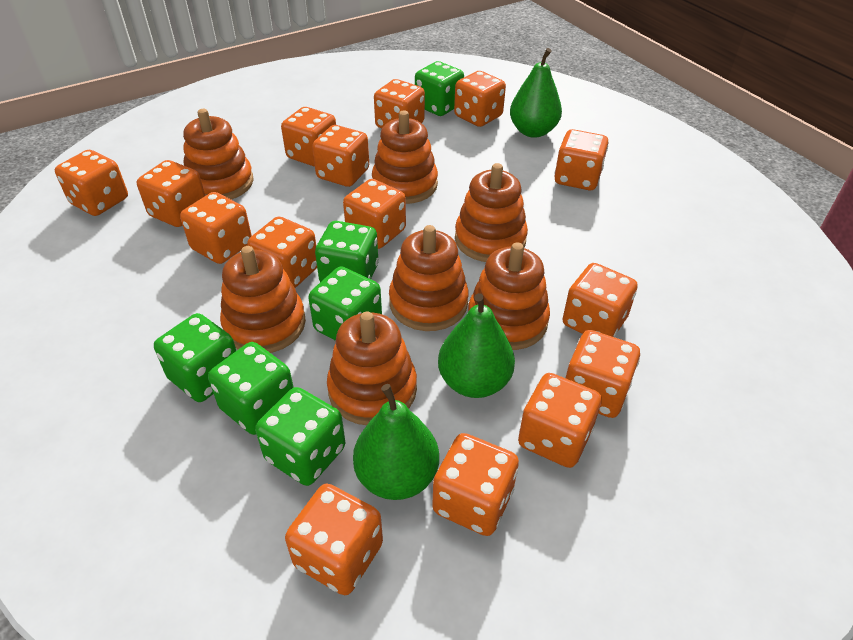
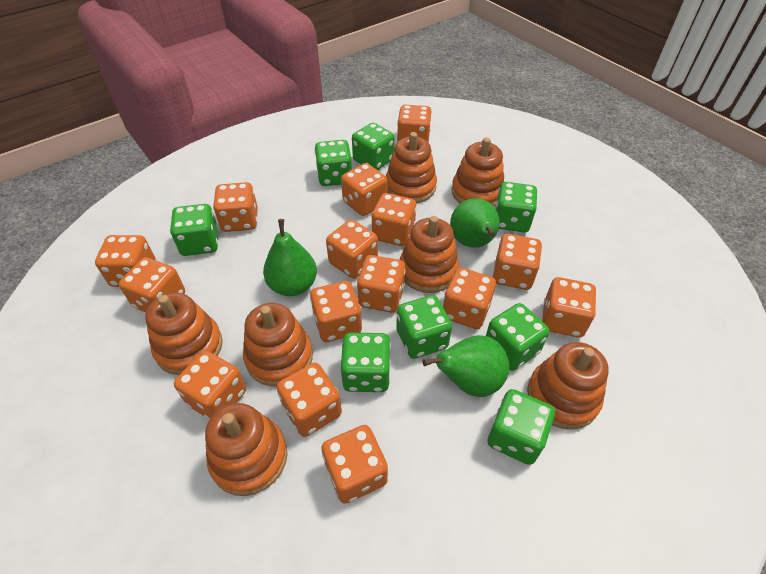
green dice: 6 -> 8

